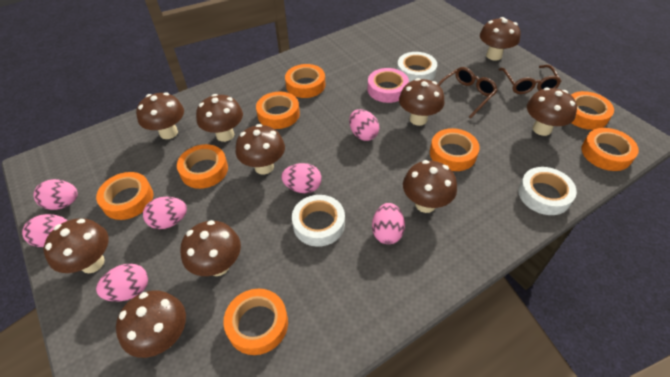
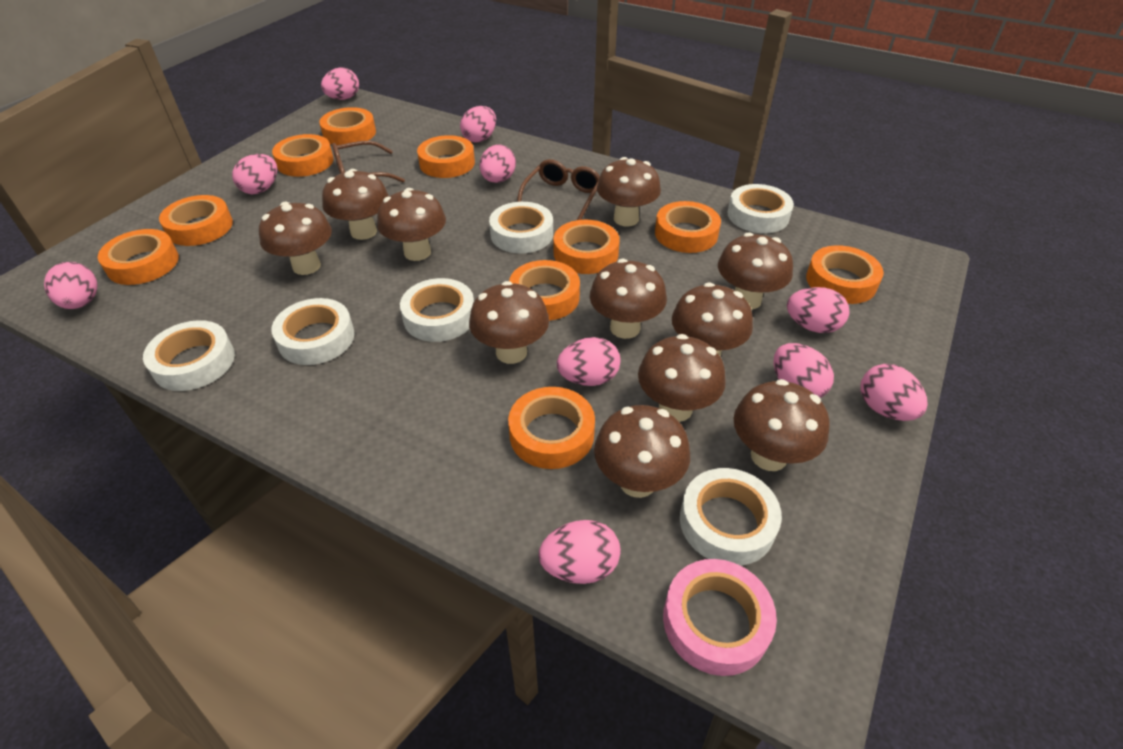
brown mushroom: 10 -> 11
orange tape: 8 -> 10
pink egg: 7 -> 10
white tape: 3 -> 6

